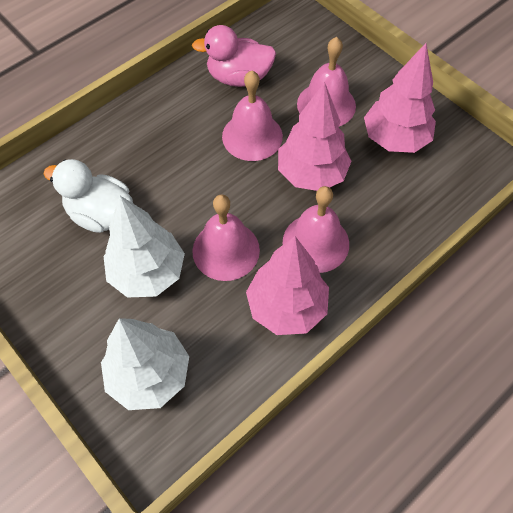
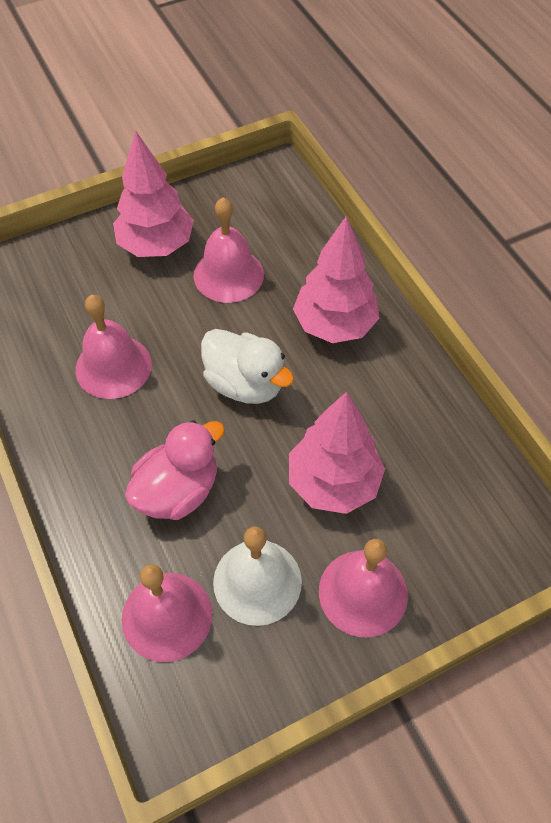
white bell: 0 -> 1
white tree: 2 -> 0

